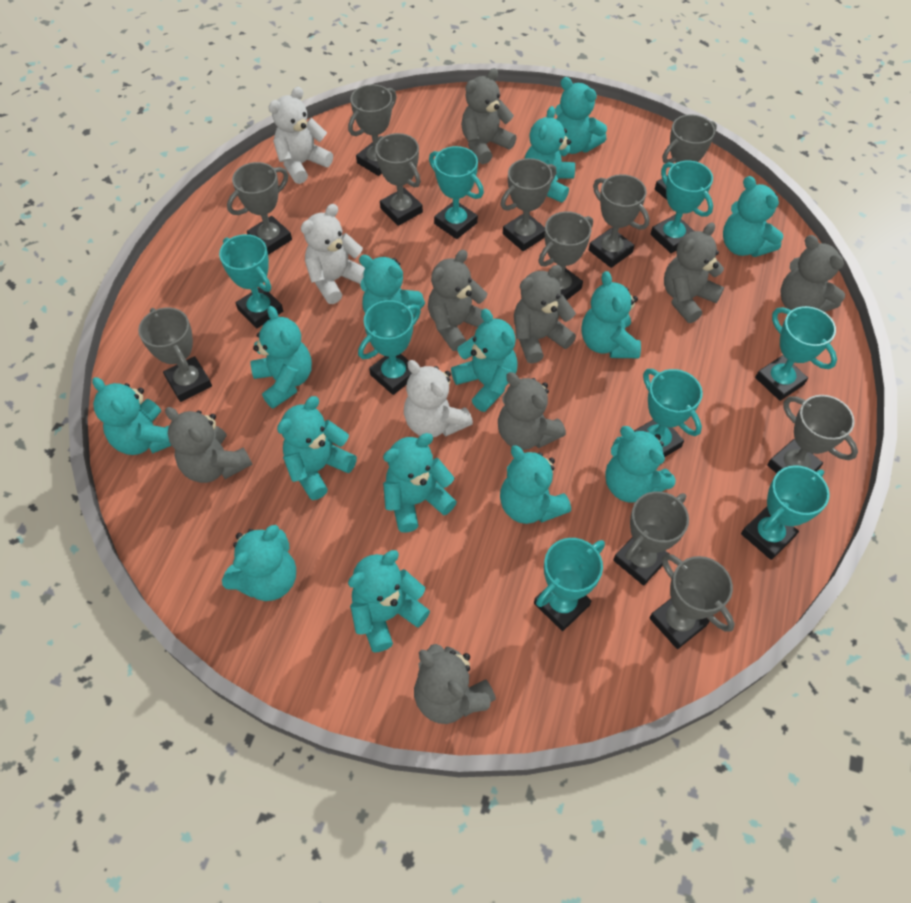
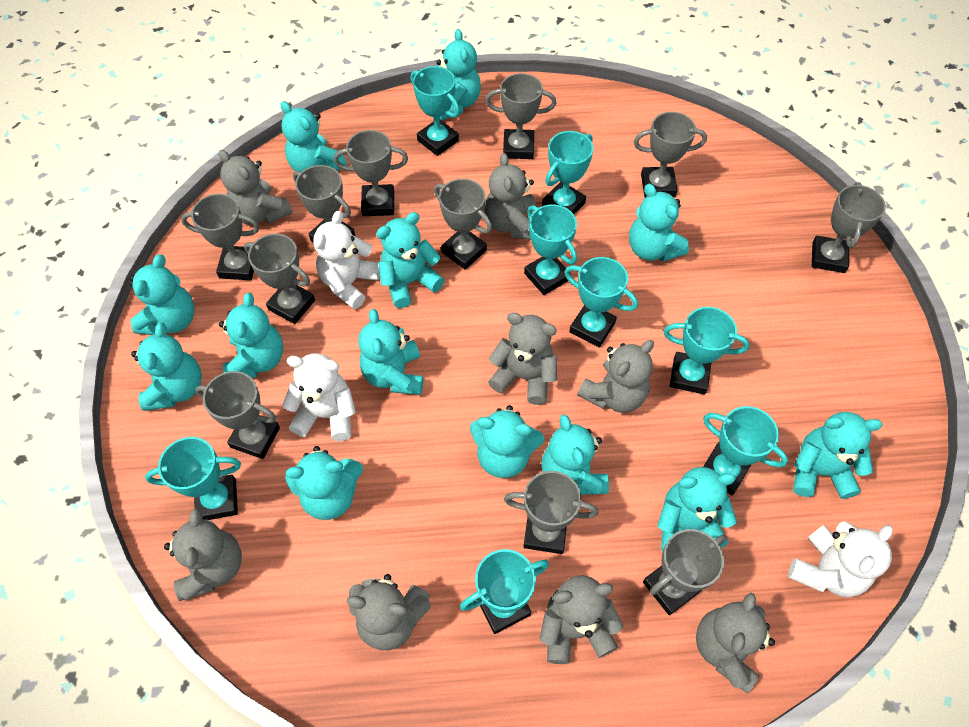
turquoise teddy bear: 14 -> 13

